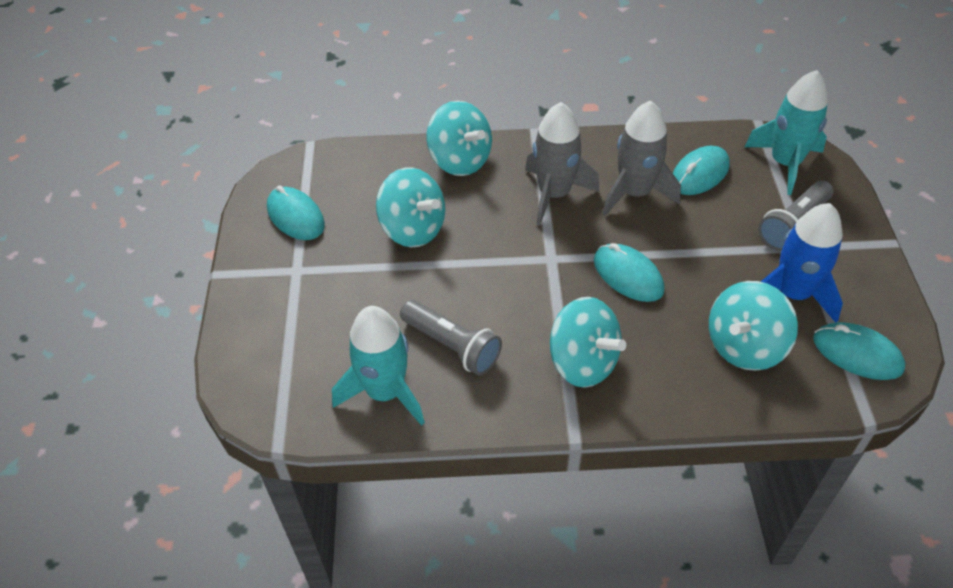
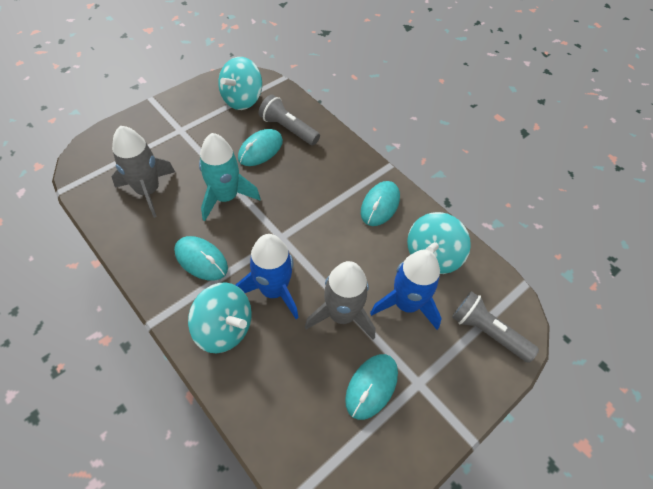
blue rocket: 1 -> 2
turquoise rocket: 2 -> 1
turquoise spinning top: 4 -> 3

